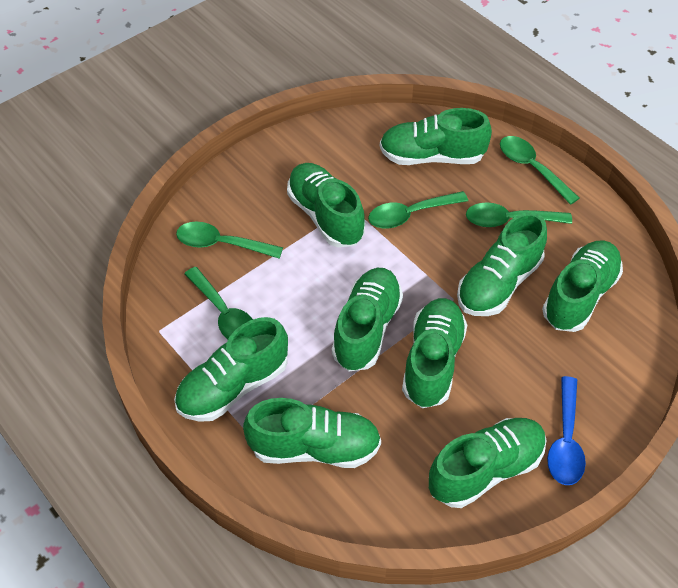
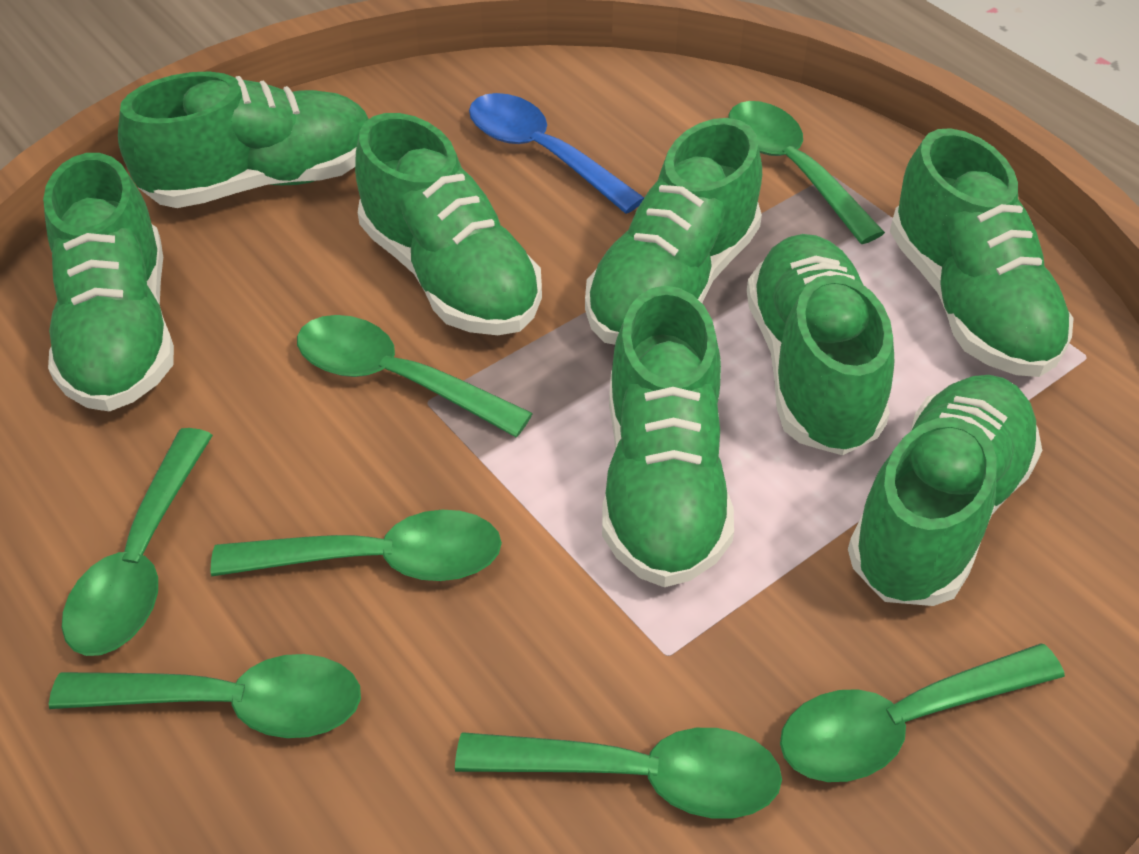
green shoe: 9 -> 8
green spoon: 5 -> 7

